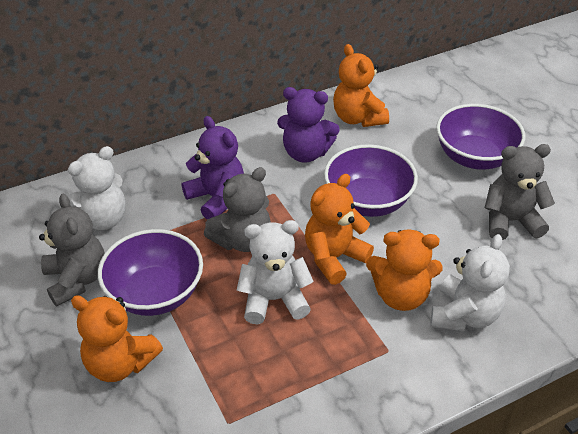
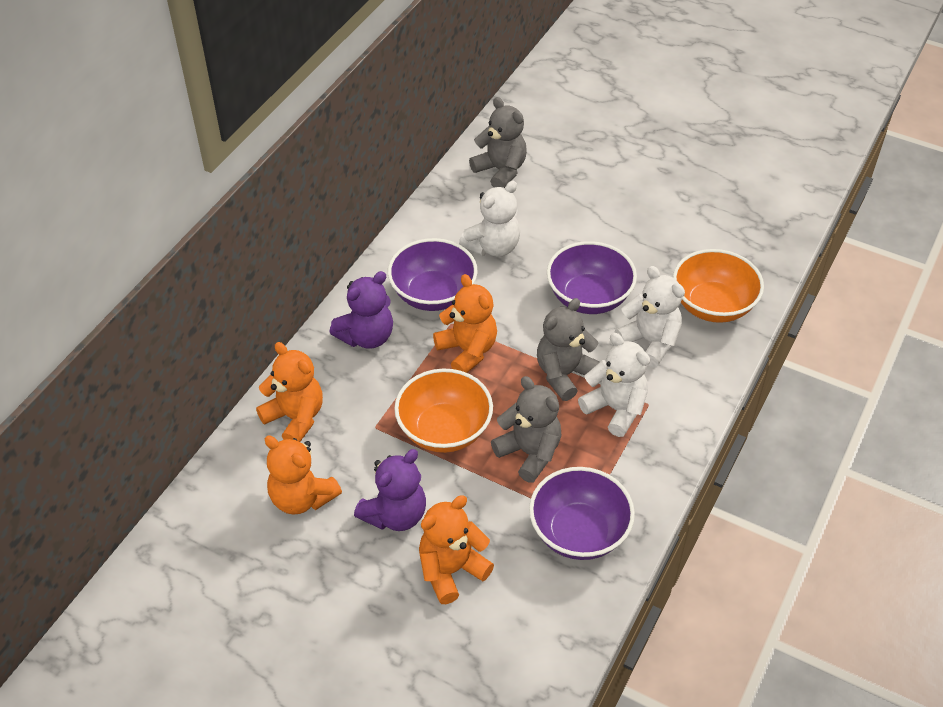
orange bowl: 0 -> 2

